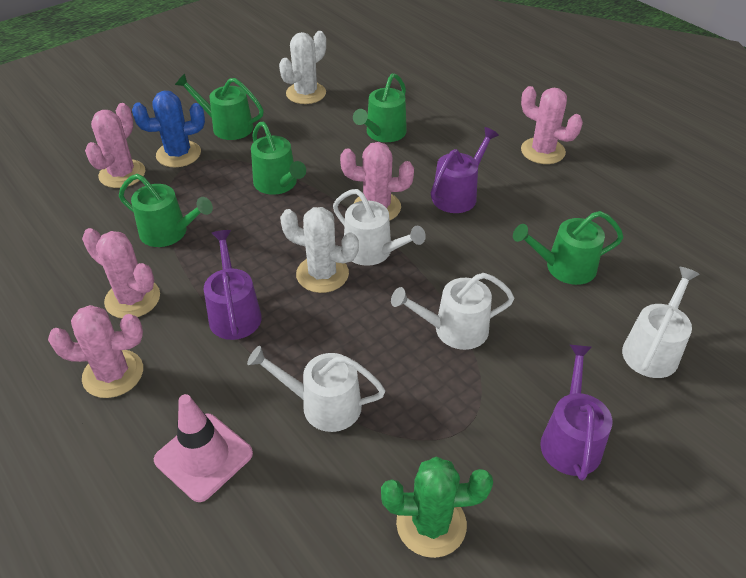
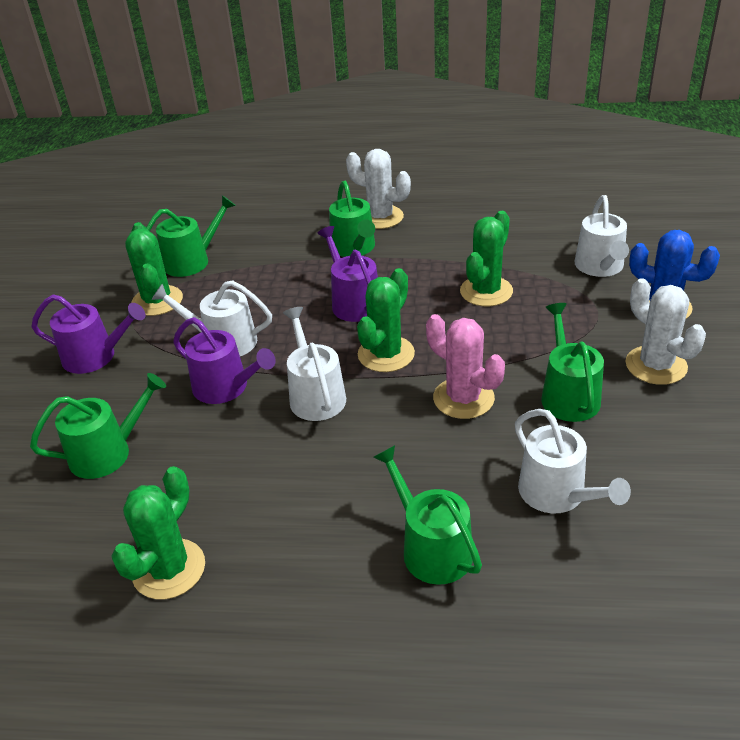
green cactus: 1 -> 4
pink cactus: 5 -> 1
pink traffic cone: 1 -> 0

